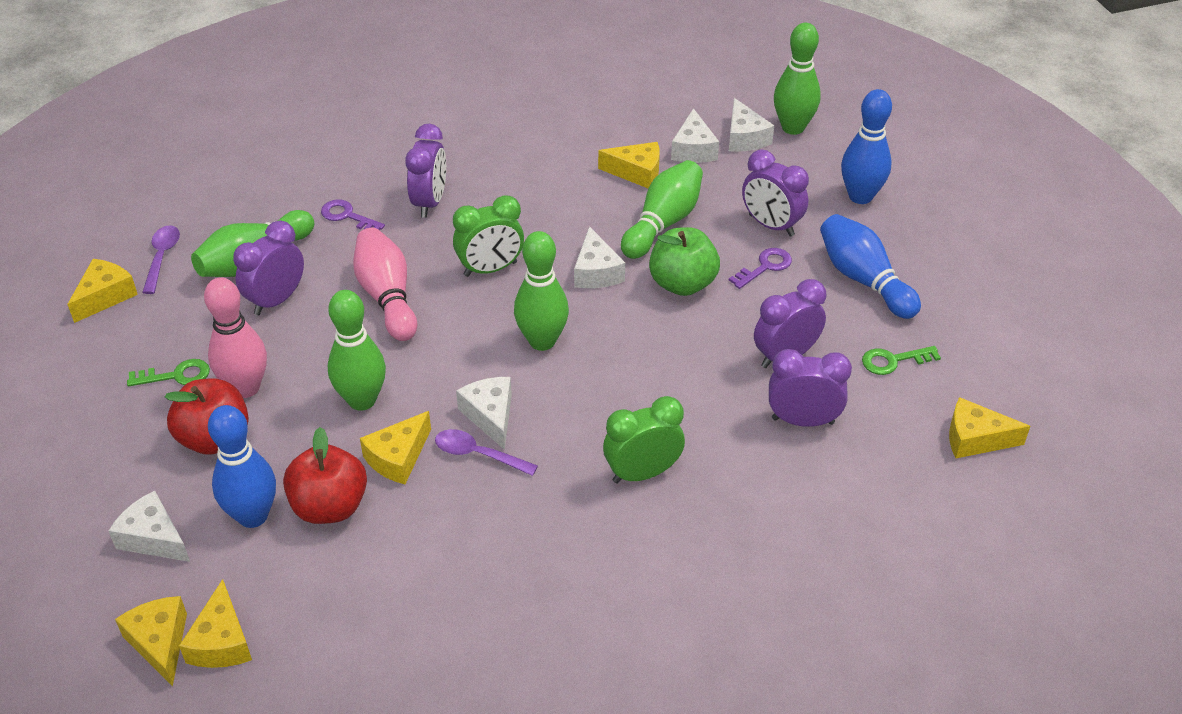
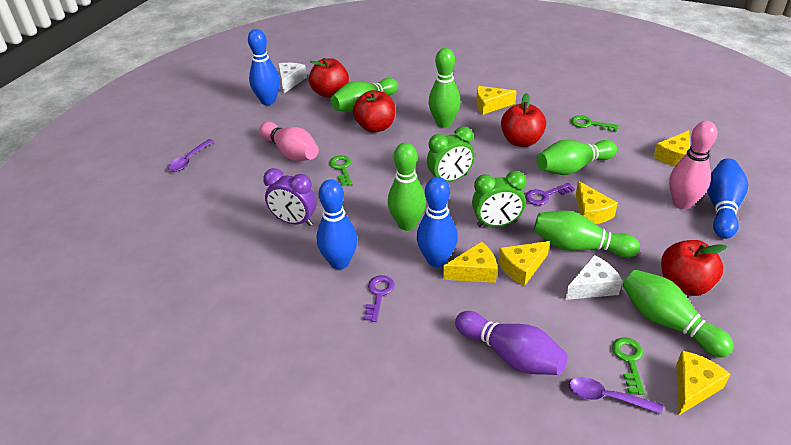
blue bowling pin: 3 -> 4
green apple: 1 -> 0
green bowling pin: 5 -> 6
green key: 2 -> 3
purple bowling pin: 0 -> 1
purple clock: 5 -> 1
red apple: 2 -> 4
white cheese: 5 -> 2

